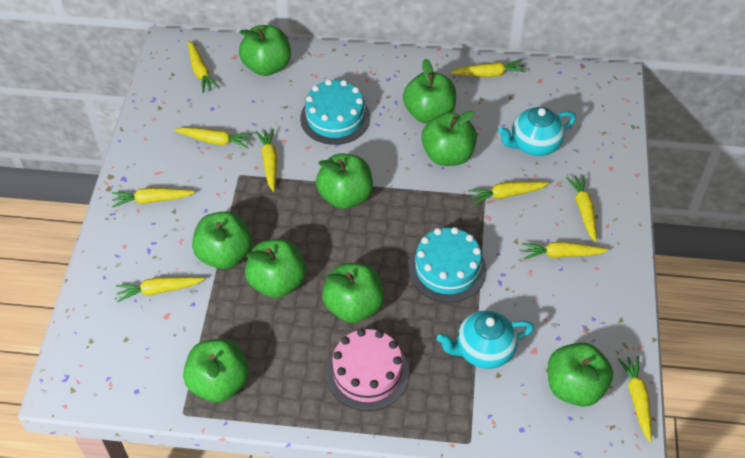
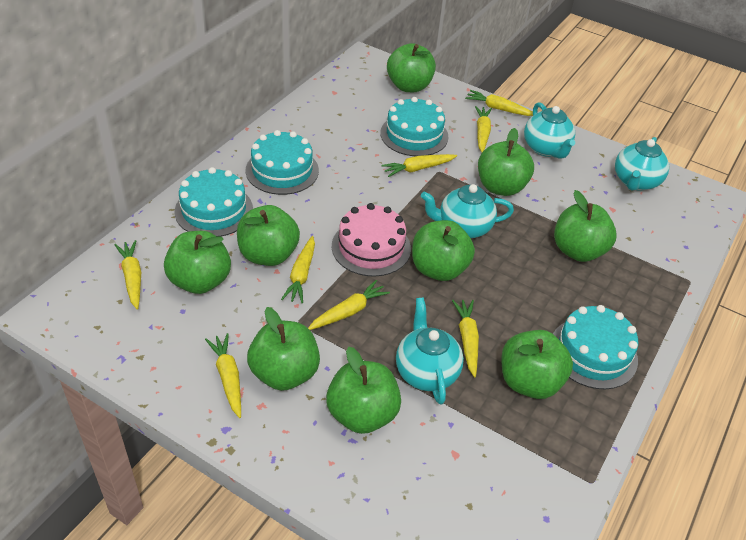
turquoise cake: 2 -> 4
turquoise teapot: 2 -> 4
yellow carrot: 10 -> 8

